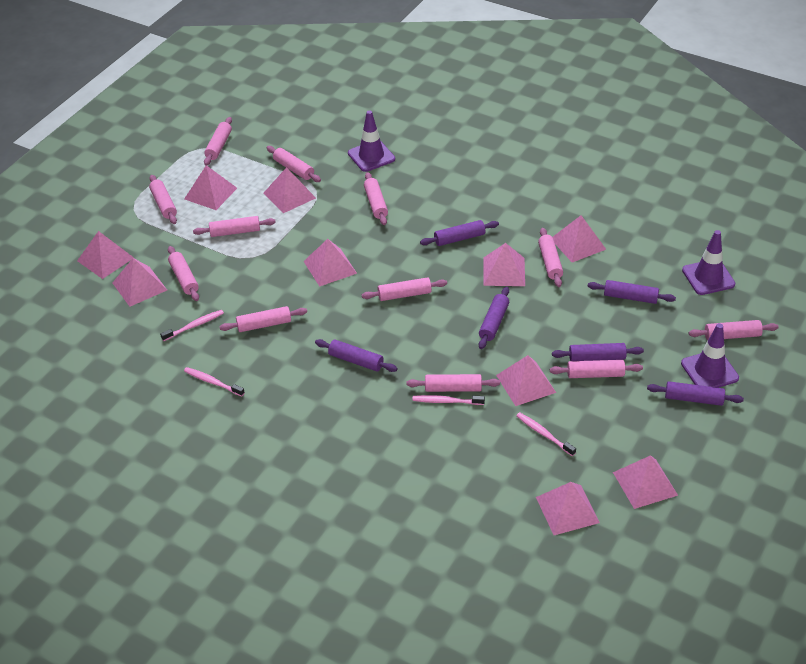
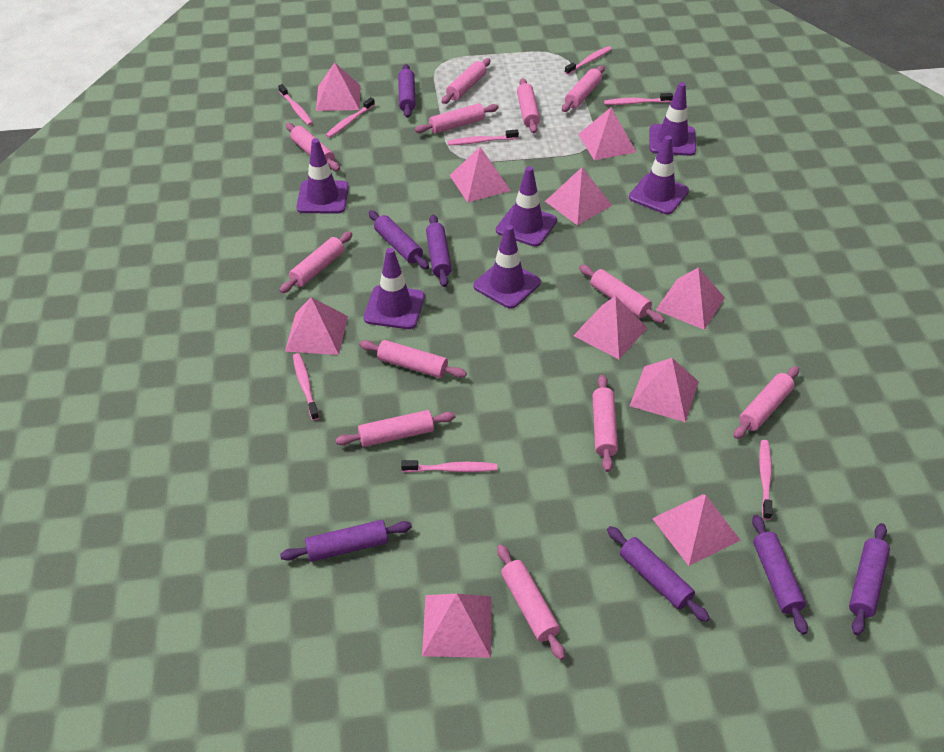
pink toothbrush: 4 -> 8
purple rolling pin: 6 -> 7
purple traffic cone: 3 -> 6

